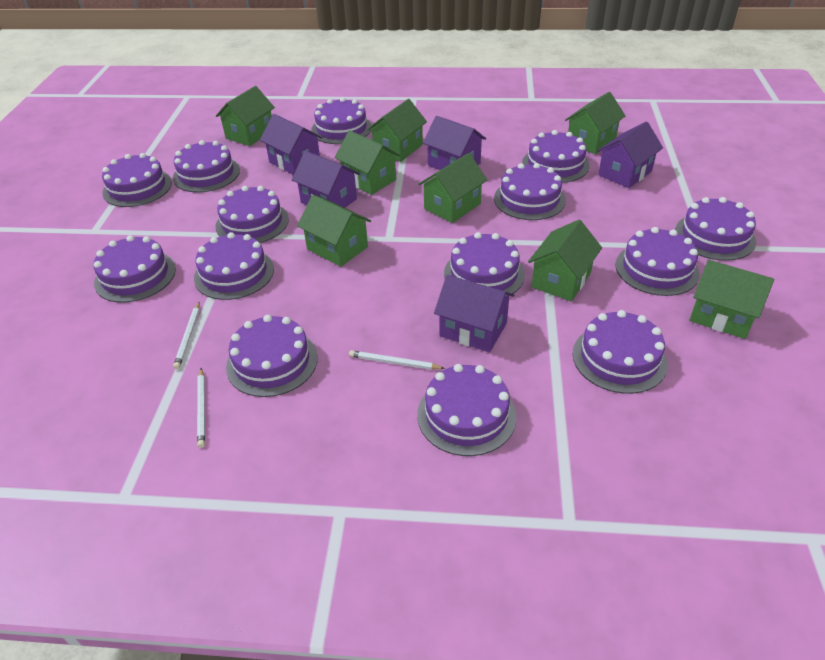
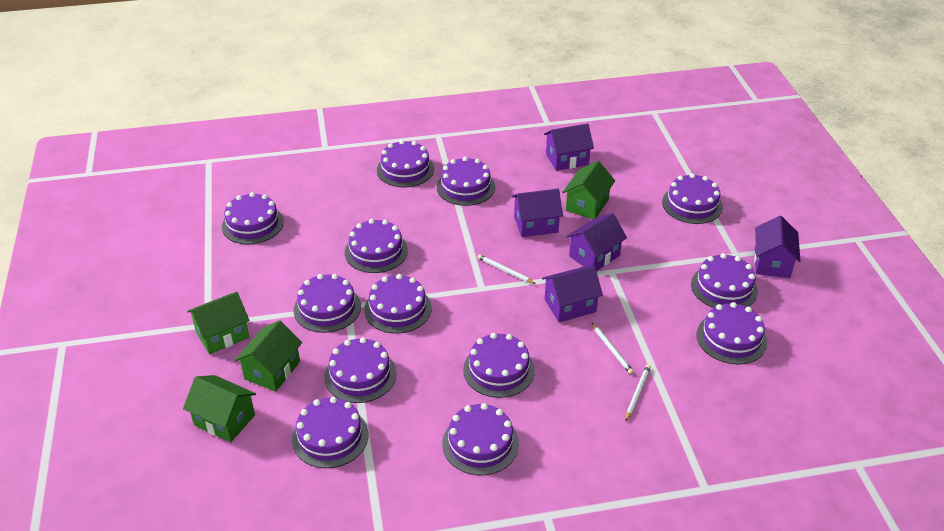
green house: 8 -> 4
purple cake: 14 -> 13

